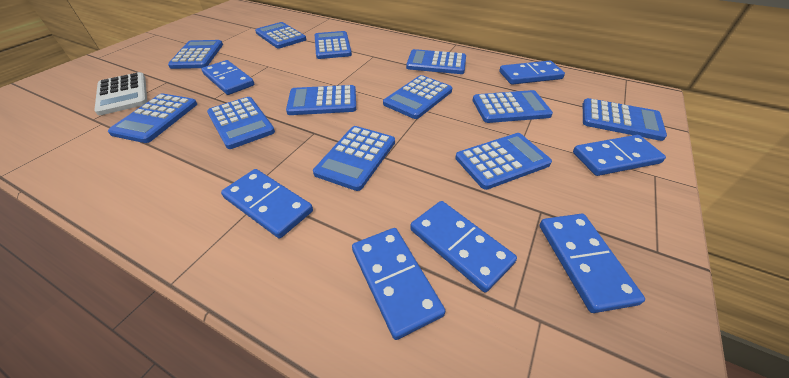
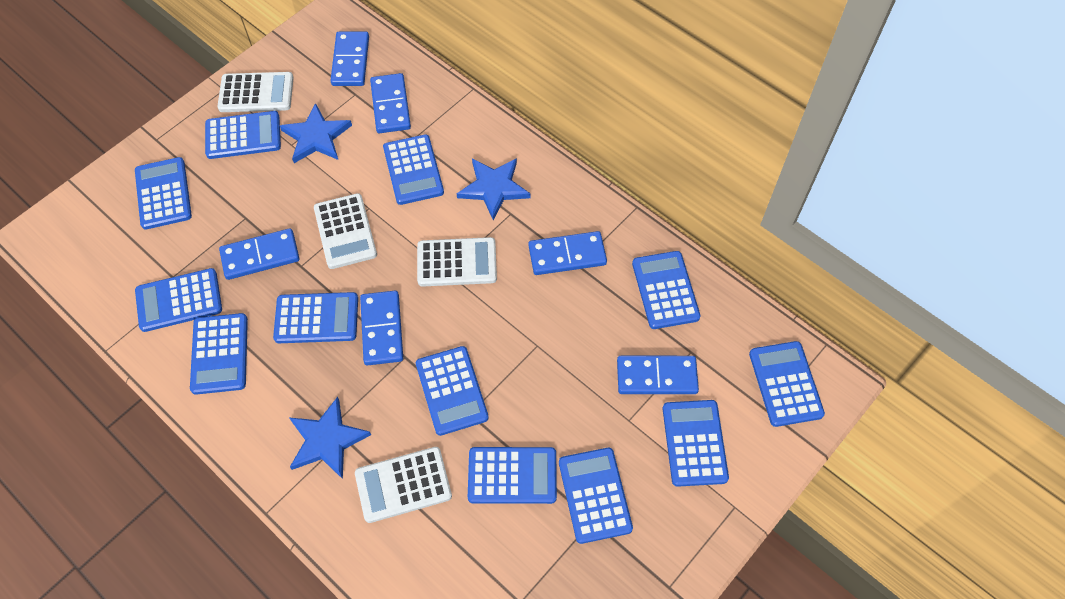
blue domino: 7 -> 6
blue star: 0 -> 3
white calculator: 1 -> 4

